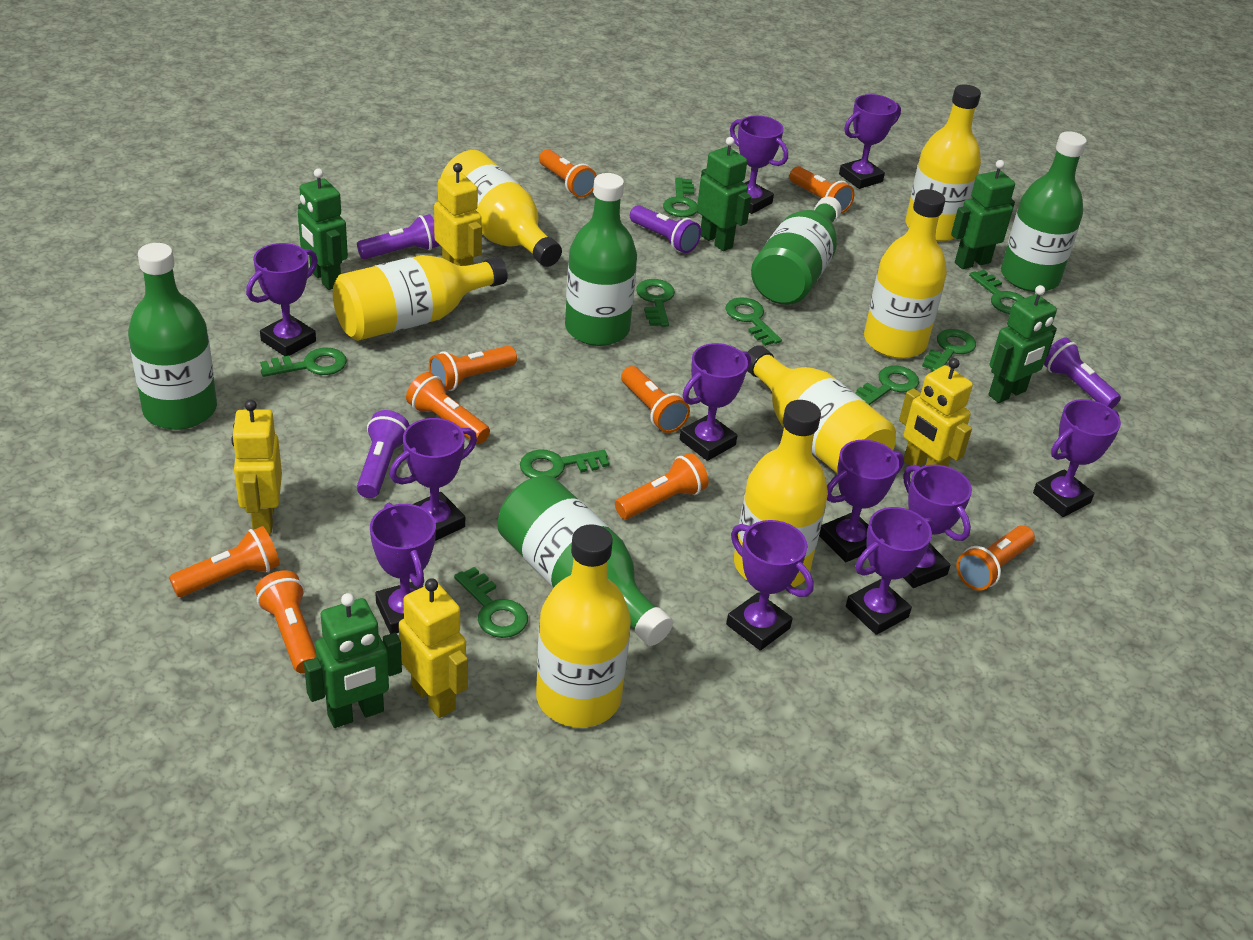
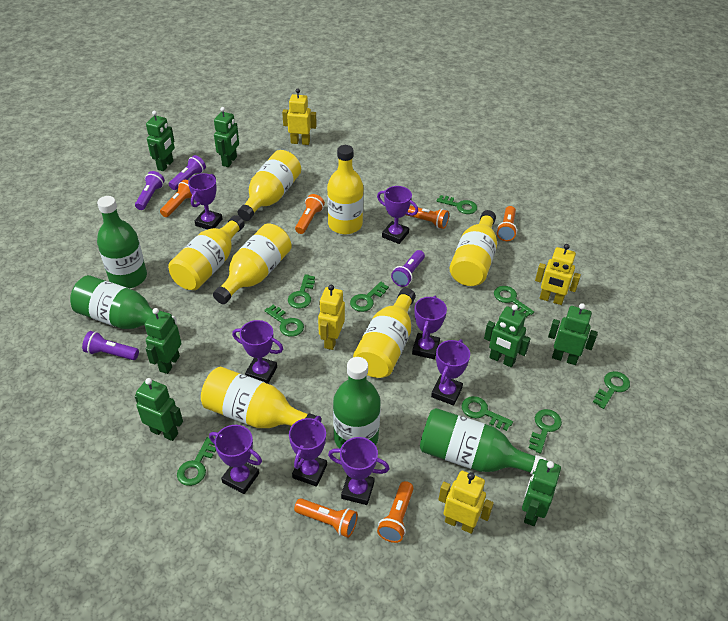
green bottle: 5 -> 4
green robot: 5 -> 7
orange flashlight: 9 -> 6
purple trophy: 11 -> 8

